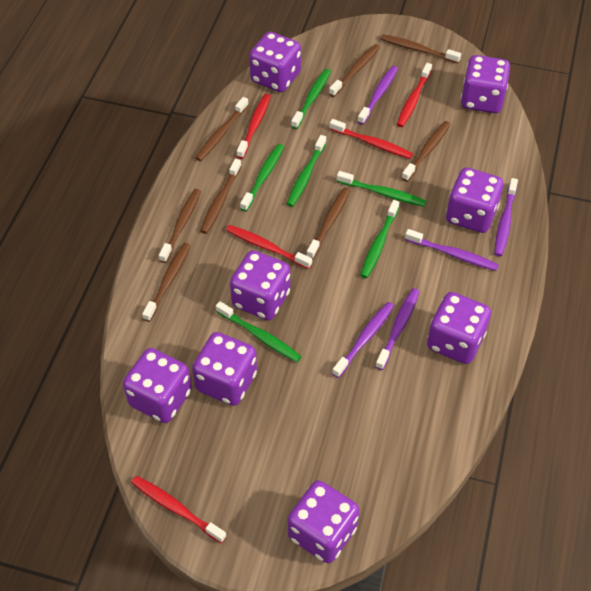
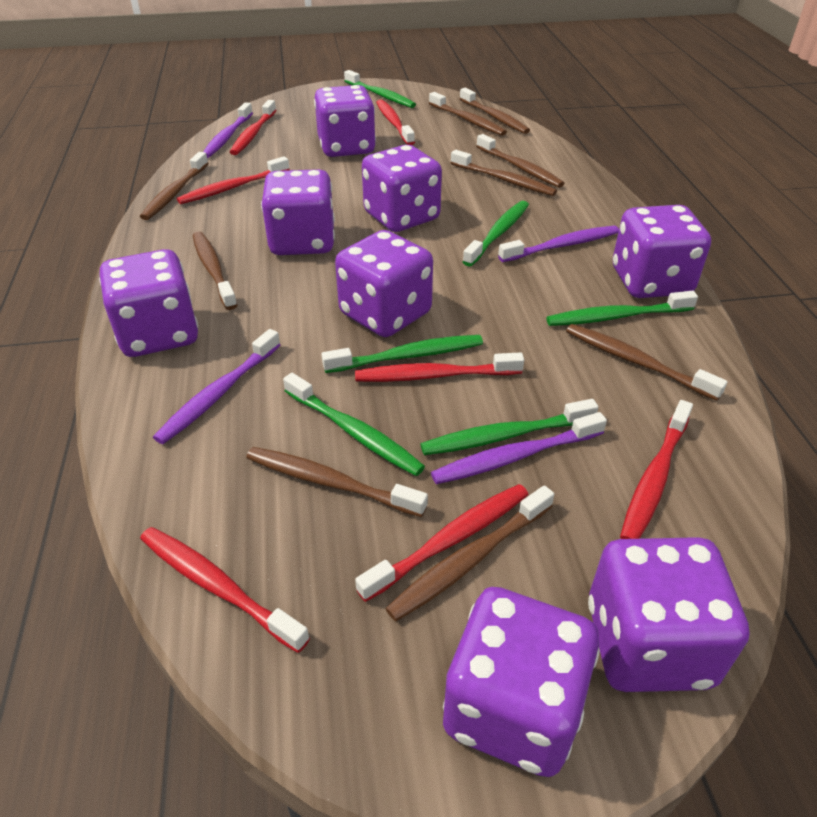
brown toothbrush: 8 -> 9
purple toothbrush: 5 -> 4
red toothbrush: 5 -> 7

